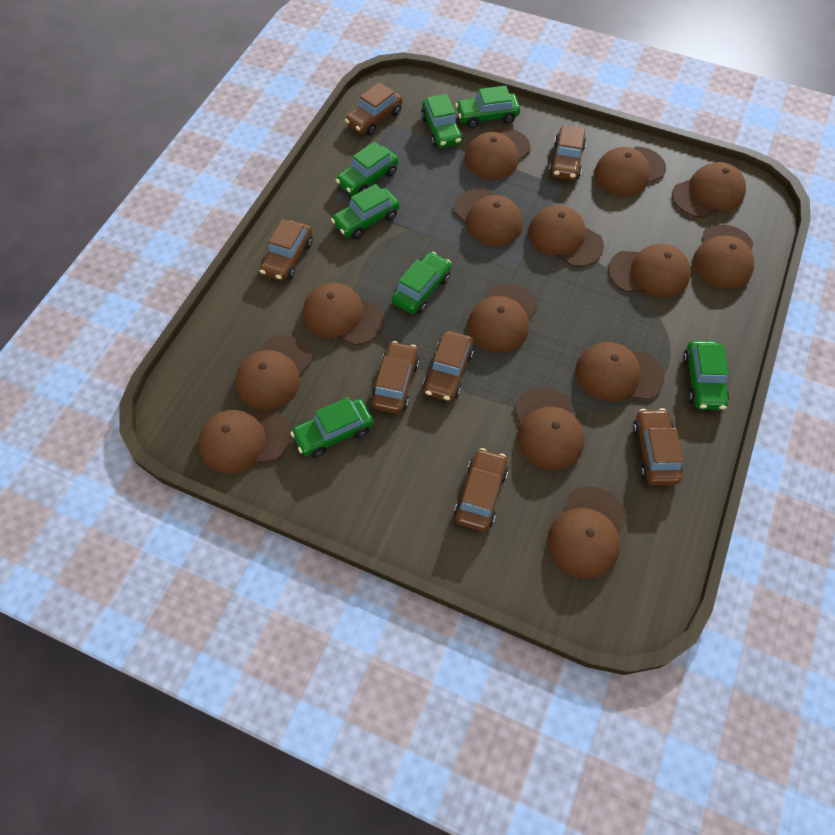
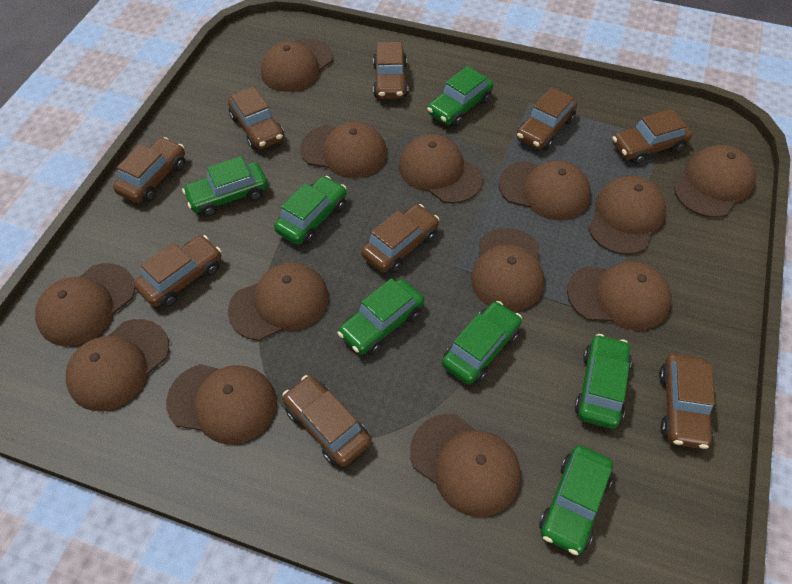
brown cap: 14 -> 13
brown car: 7 -> 9

